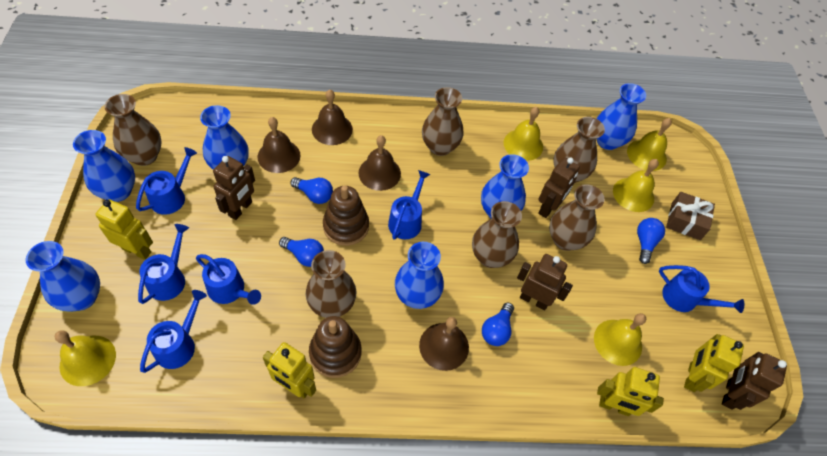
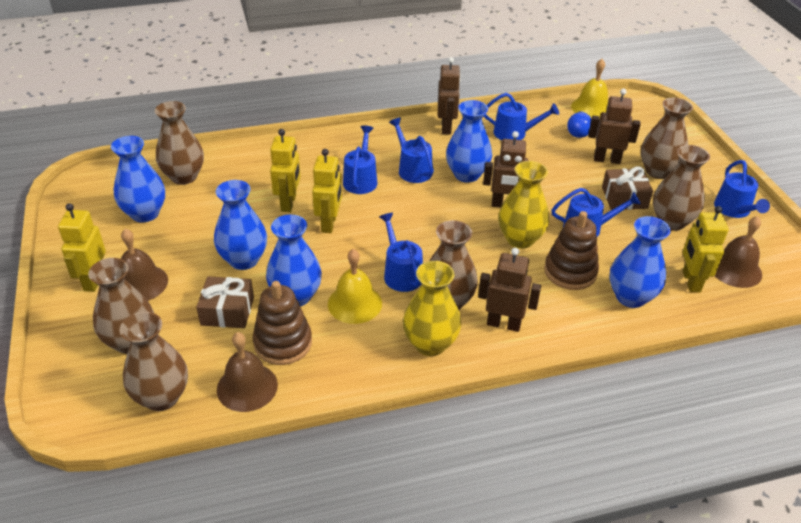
blue light bulb: 4 -> 1
blue vase: 6 -> 5
brown bell: 4 -> 3
brown gift: 1 -> 2
yellow bell: 5 -> 2
yellow vase: 0 -> 2

